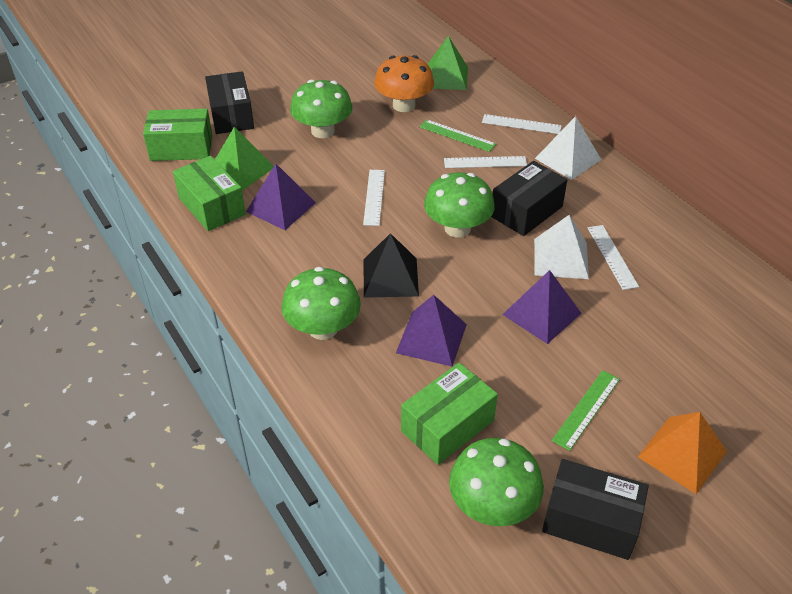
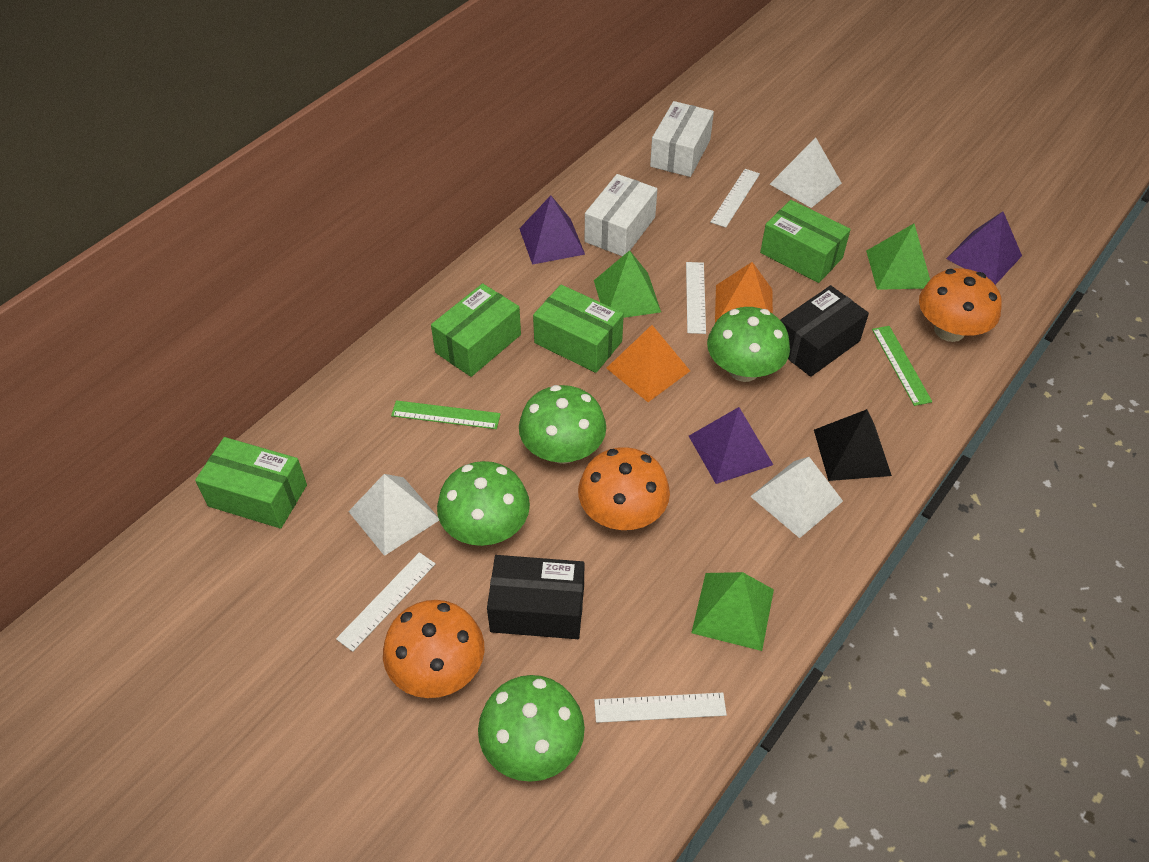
black box: 3 -> 2
green box: 3 -> 4
green pyramid: 2 -> 3
orange mushroom: 1 -> 3
orange pyramid: 1 -> 2
white box: 0 -> 2
white pyramid: 2 -> 3

